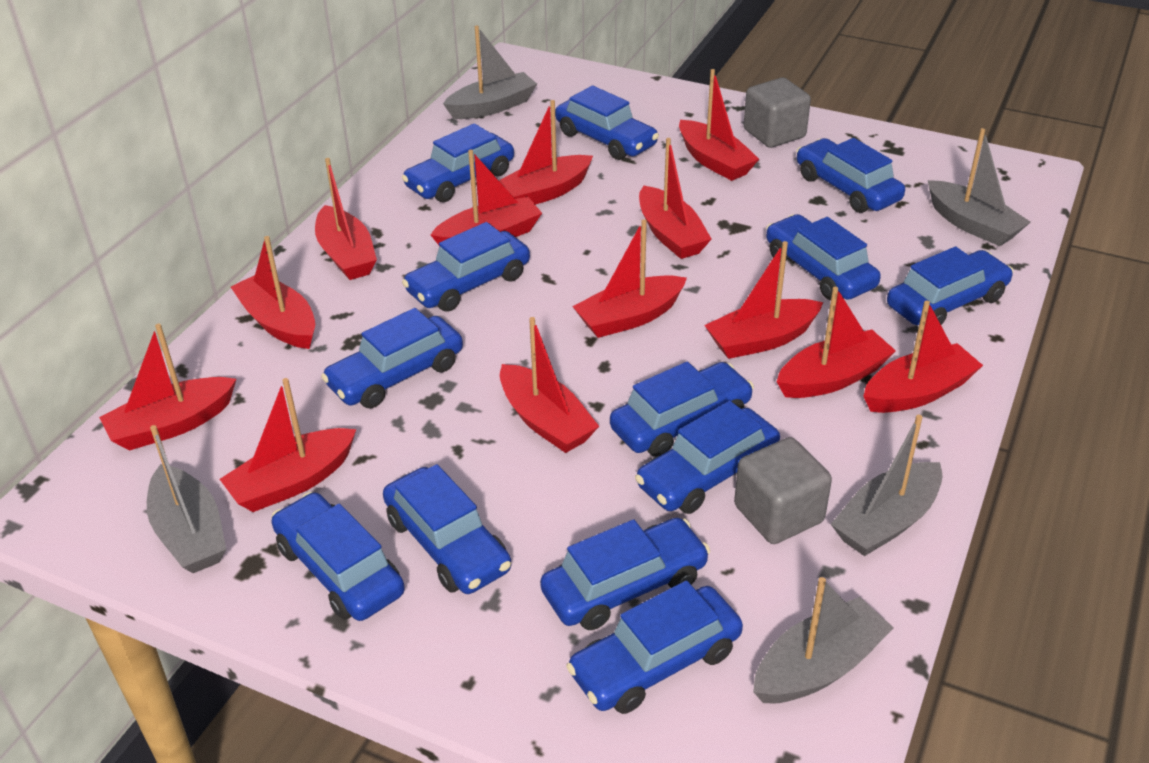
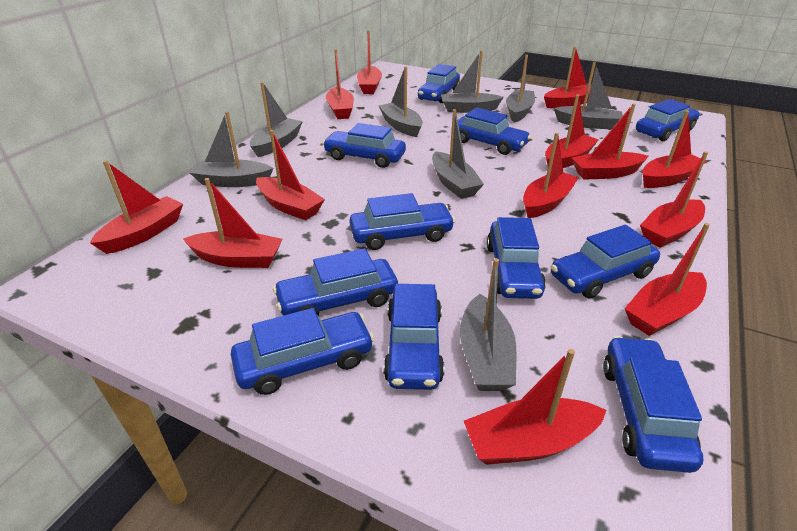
blue car: 13 -> 11
grey boat: 5 -> 8
grey cube: 2 -> 0

